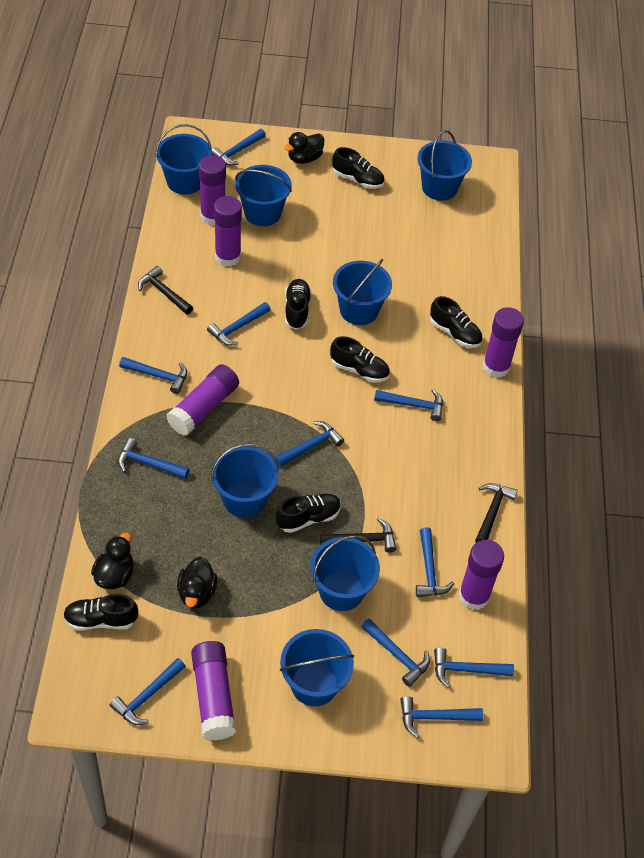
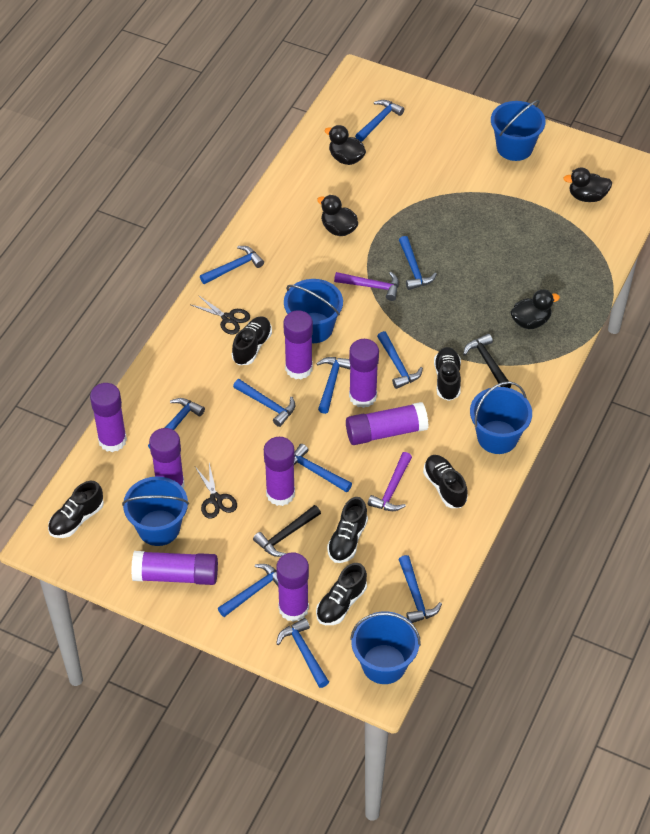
black duck: 3 -> 4
black hammer: 3 -> 2
black scissors: 0 -> 2
blue bucket: 7 -> 5
purple glue stick: 6 -> 8
purple hammer: 0 -> 2

